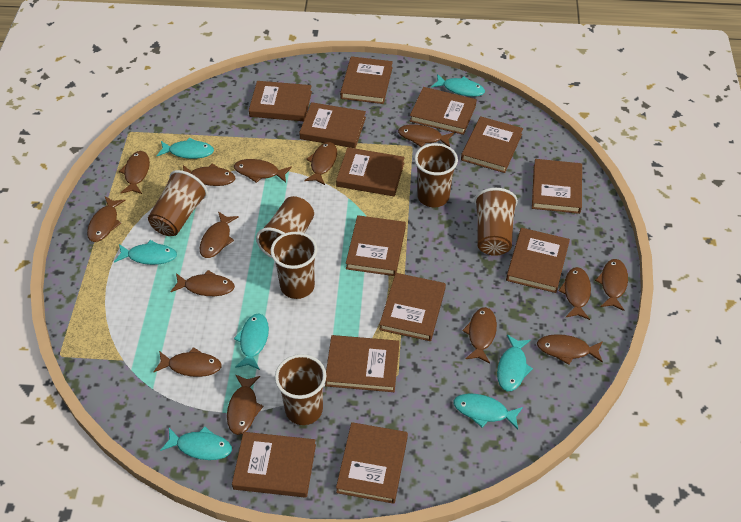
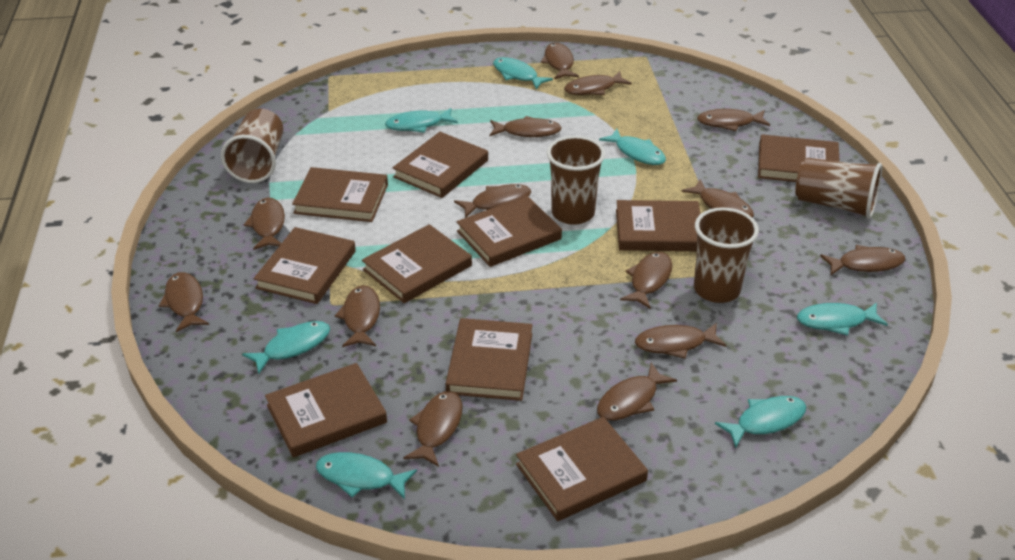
brown book: 13 -> 10
brown cup: 6 -> 4

